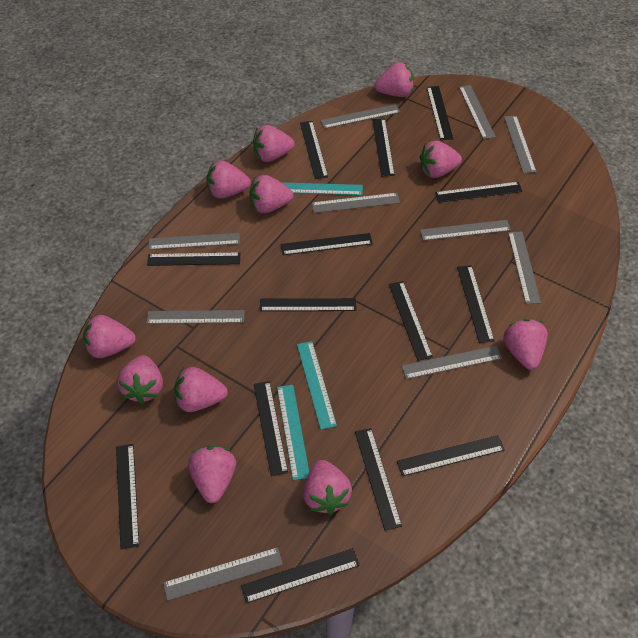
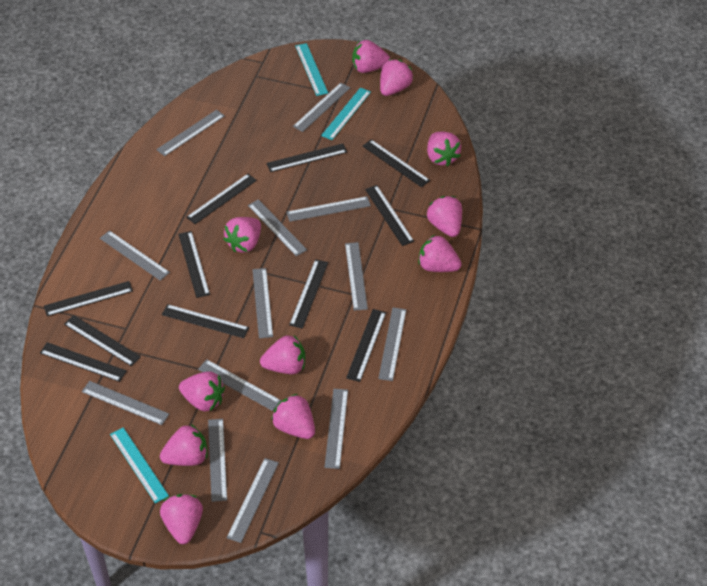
black ruler: 14 -> 11
grey ruler: 10 -> 13

